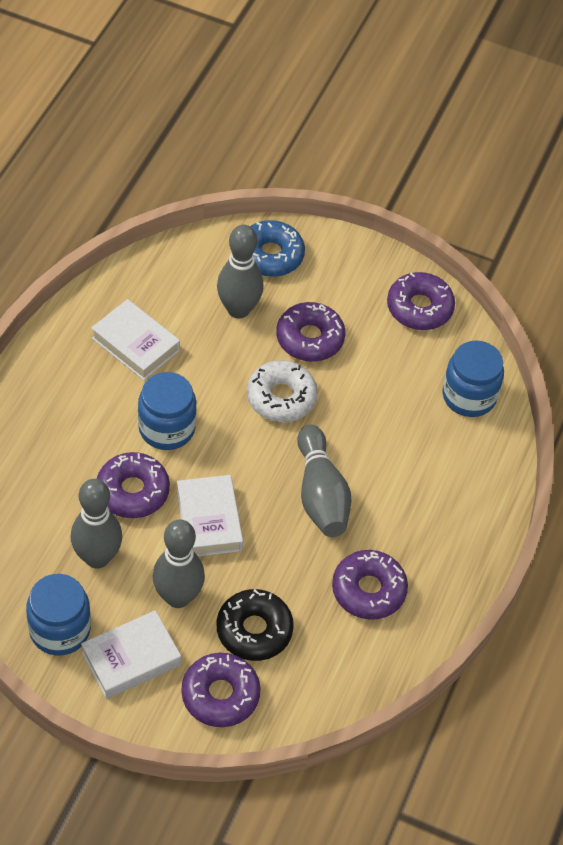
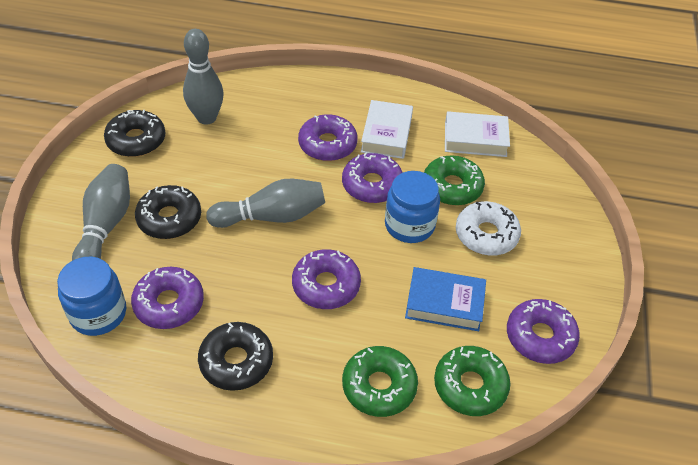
black donut: 1 -> 3
blue book: 0 -> 1
blue donut: 1 -> 0
blue jar: 3 -> 2
green donut: 0 -> 3
grey bowling pin: 4 -> 3
white book: 3 -> 2

